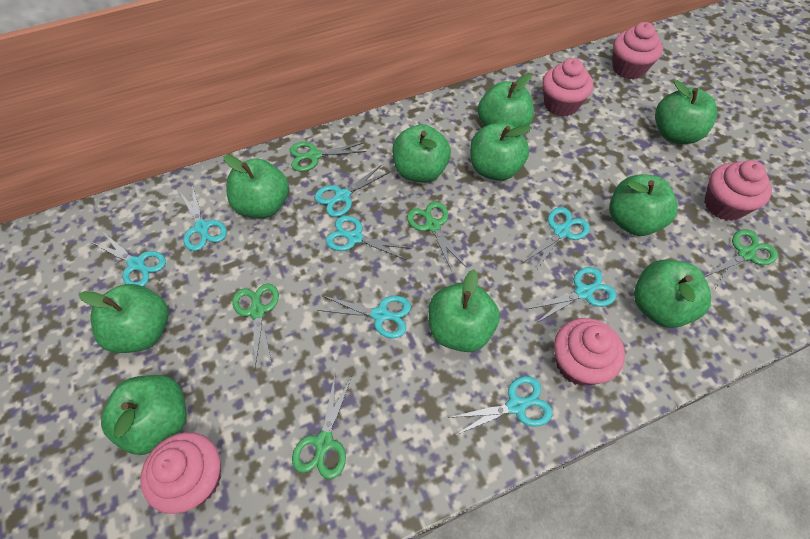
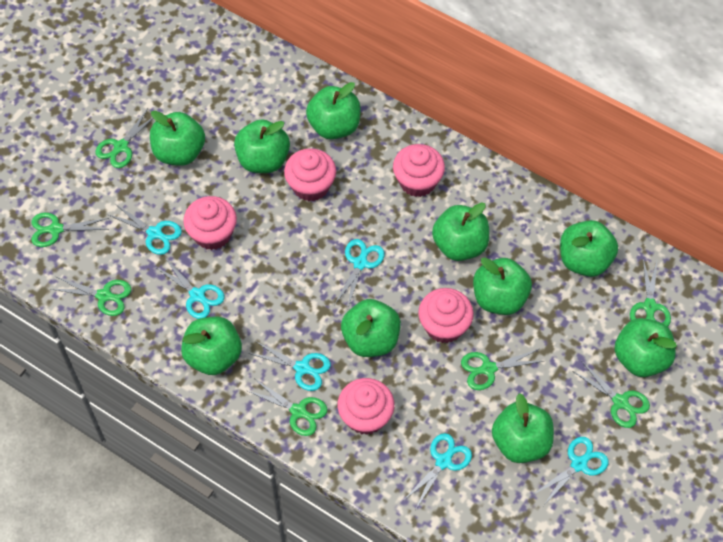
green scissors: 5 -> 7
turquoise scissors: 8 -> 6

